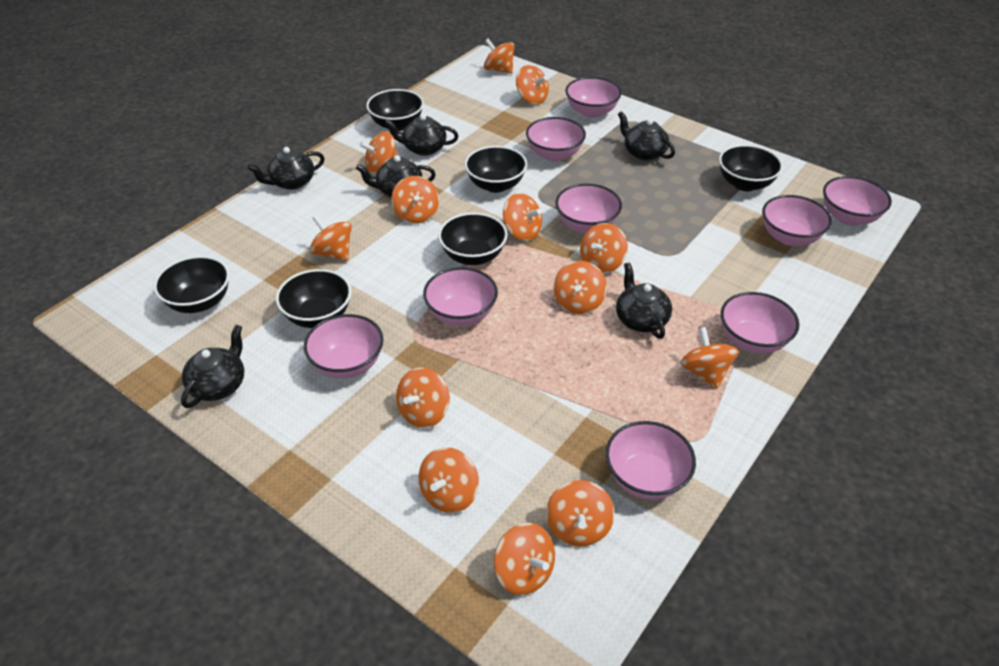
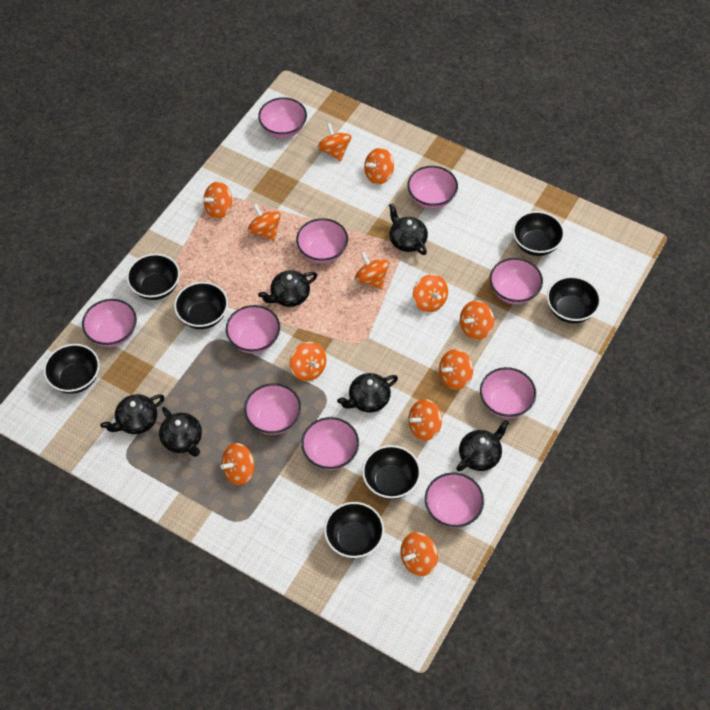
black bowl: 6 -> 7
orange spinning top: 13 -> 12
pink bowl: 9 -> 10

